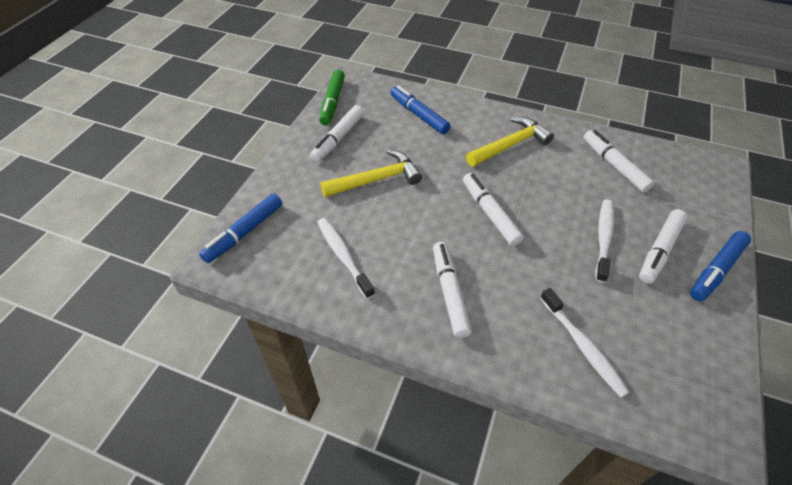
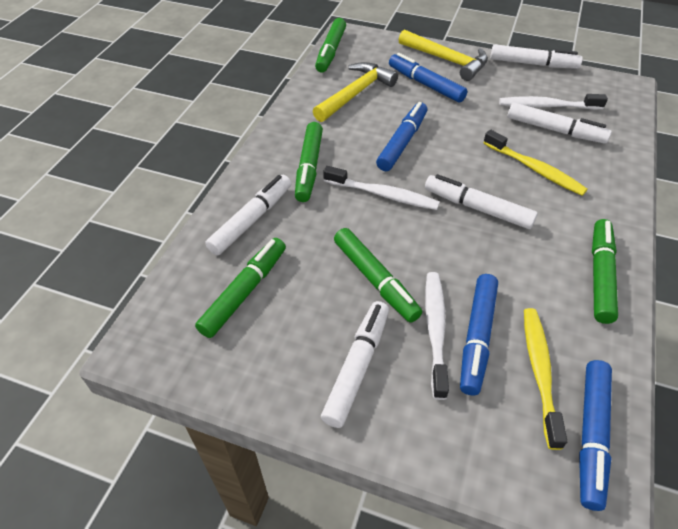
blue marker: 3 -> 4
green marker: 1 -> 5
yellow toothbrush: 0 -> 2

